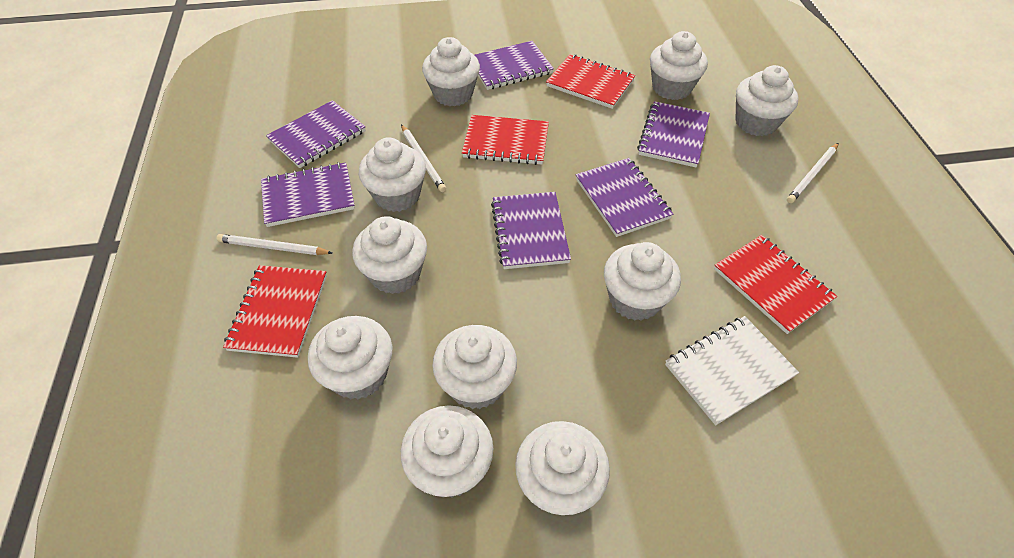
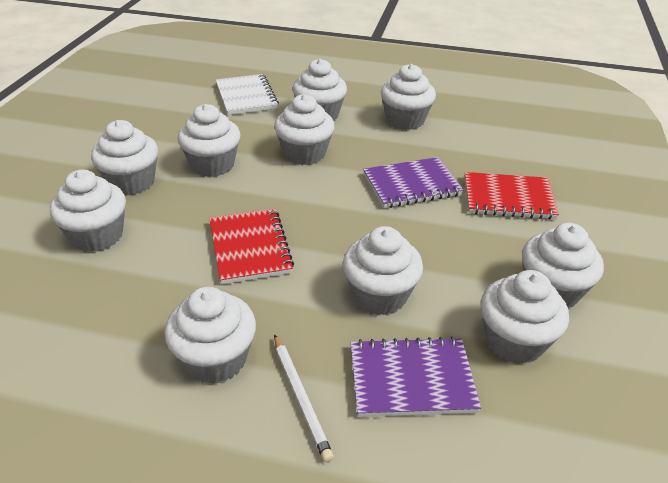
purple notebook: 6 -> 2
red notebook: 4 -> 2
white pencil: 3 -> 1

